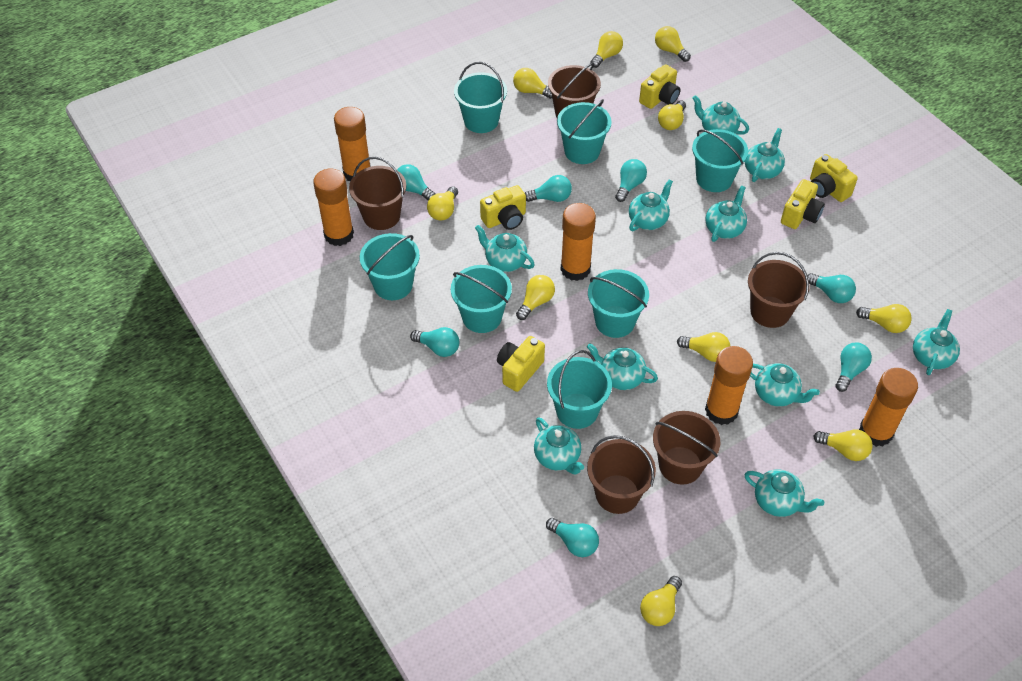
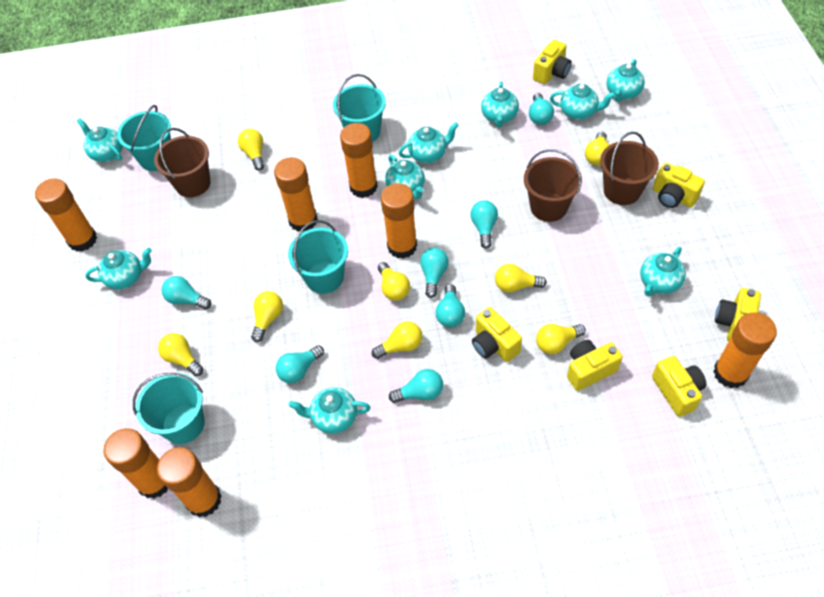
brown bucket: 5 -> 3
orange glue stick: 5 -> 7
turquoise bucket: 7 -> 4
turquoise teapot: 10 -> 9
yellow camera: 5 -> 6
yellow light bulb: 10 -> 8

